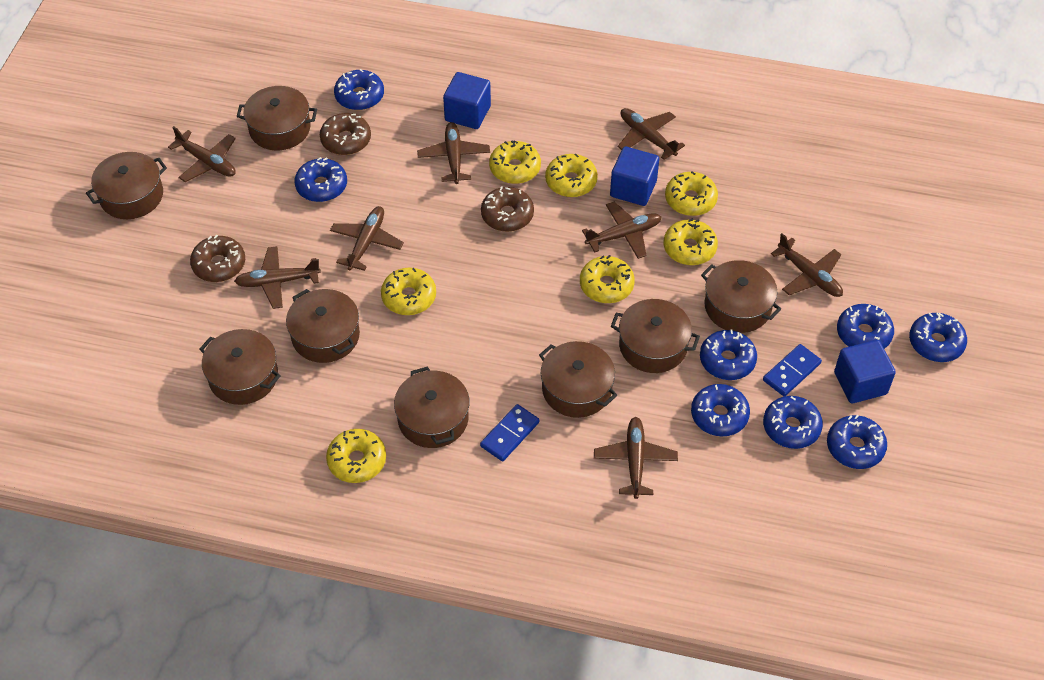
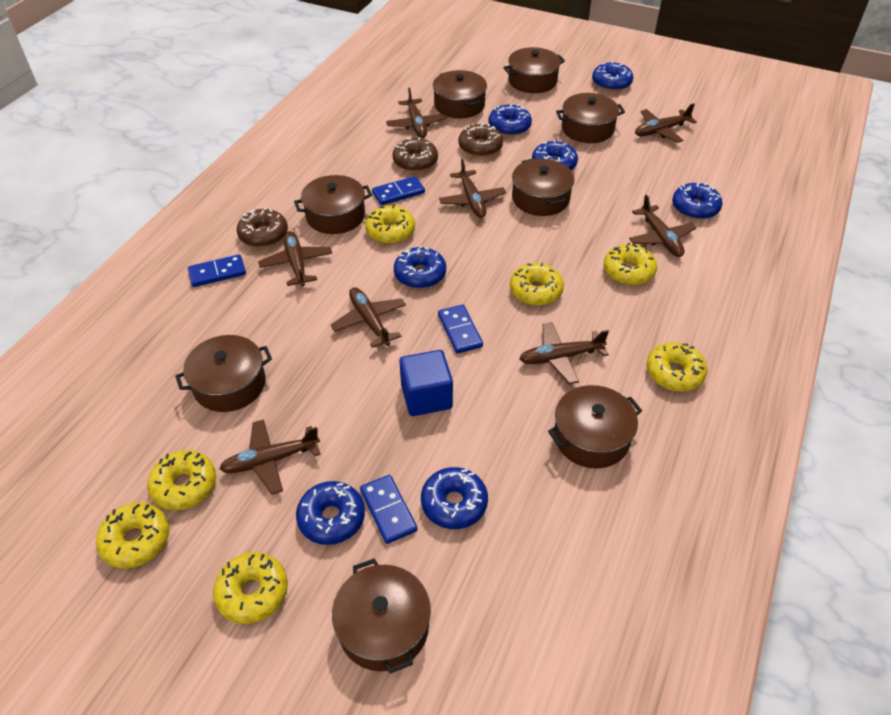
blue cube: 3 -> 1
blue domino: 2 -> 4
blue donut: 8 -> 7

